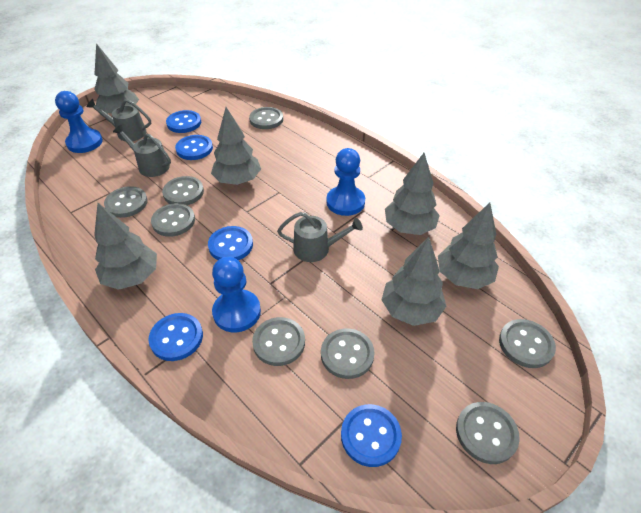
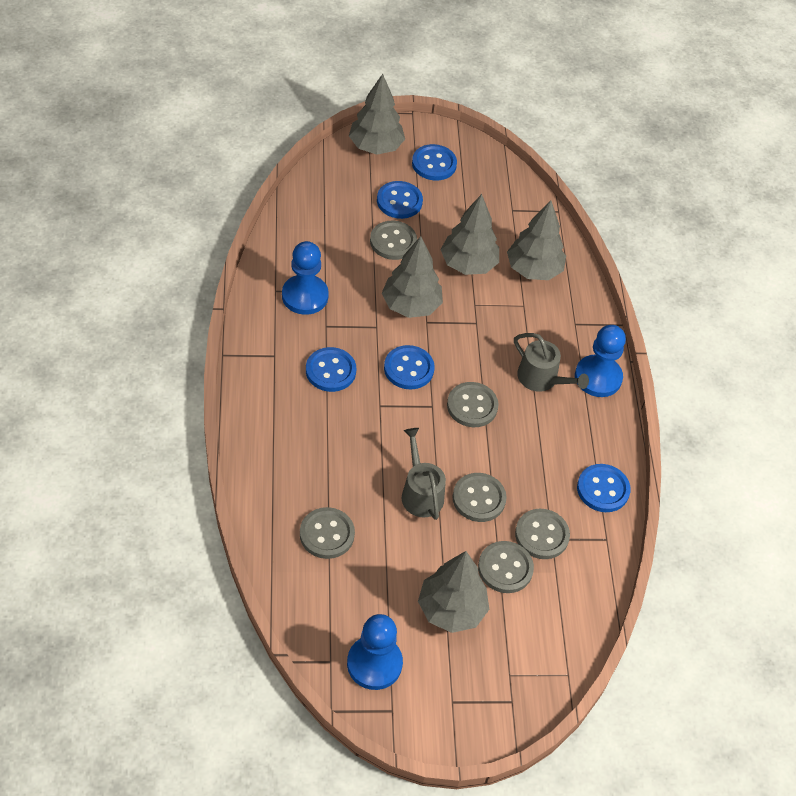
grey button: 8 -> 6
grey tree: 6 -> 5
grey watering can: 3 -> 2

